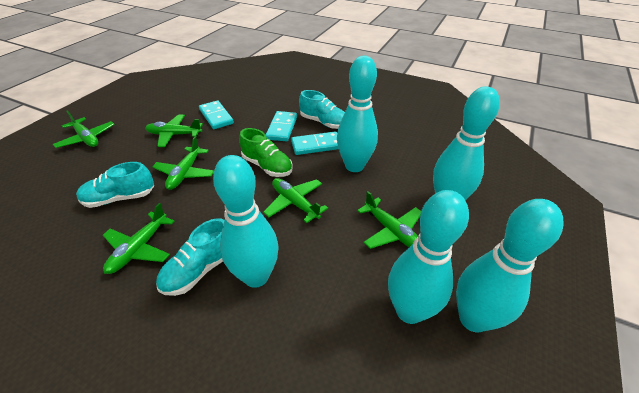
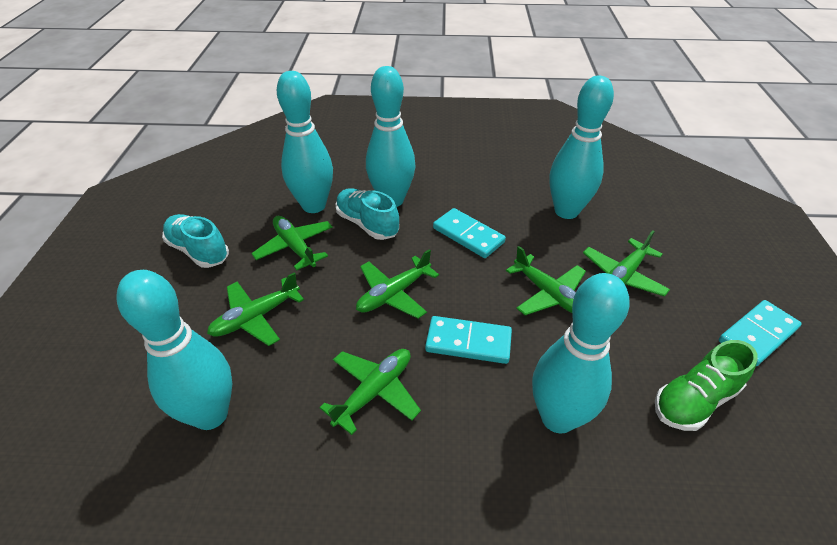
turquoise shoe: 3 -> 2

